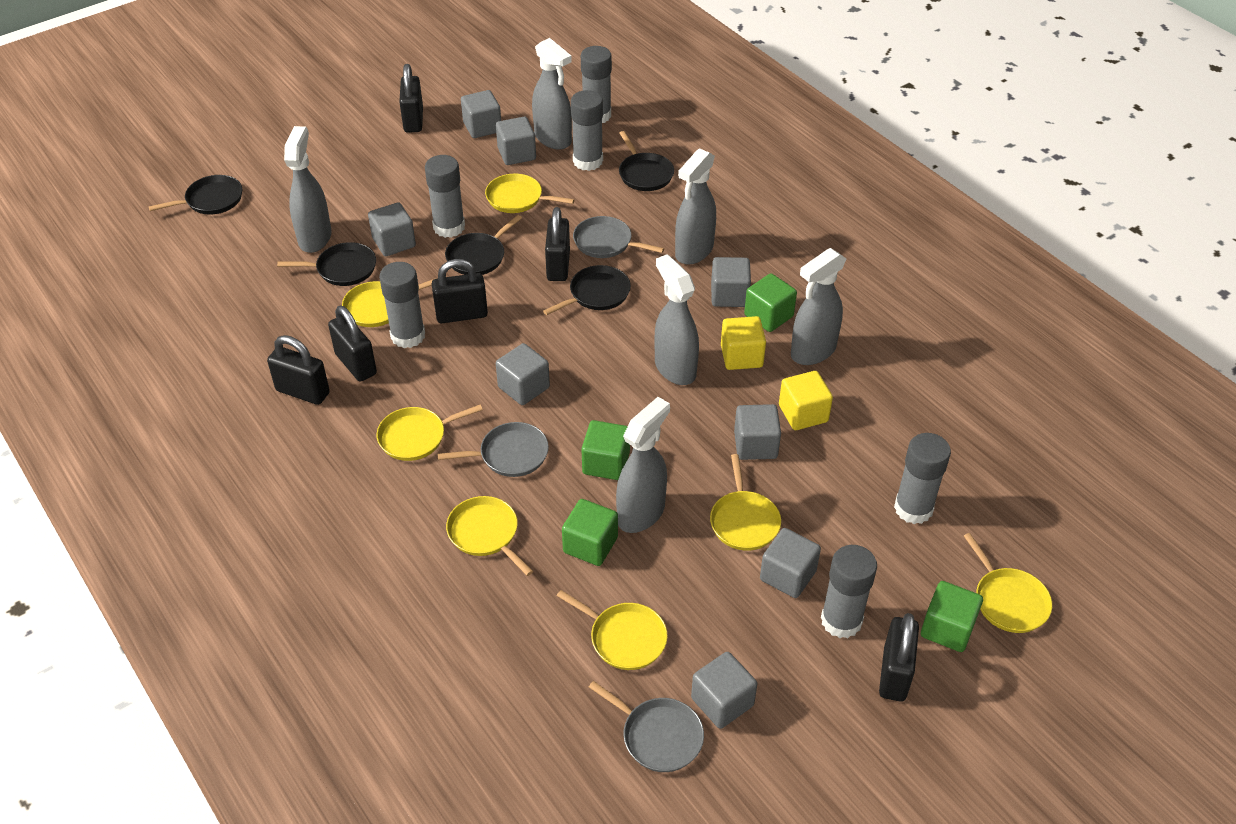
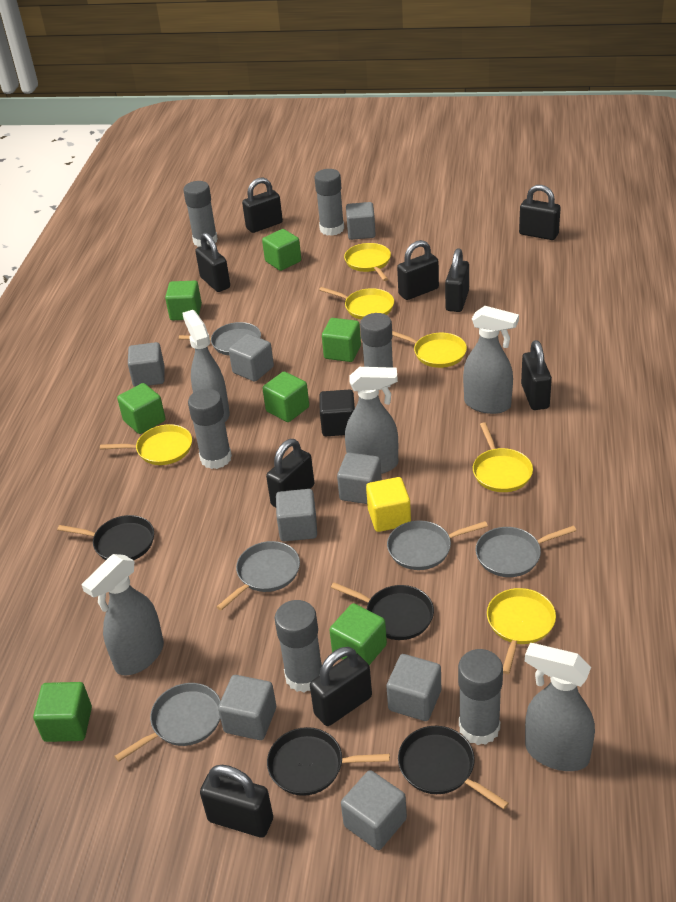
black cube: 0 -> 1
black padlock: 6 -> 9
black pan: 5 -> 4
green cube: 4 -> 7
grey pan: 3 -> 5
grey spray bottle: 6 -> 5
yellow cube: 2 -> 1
yellow pan: 7 -> 6

